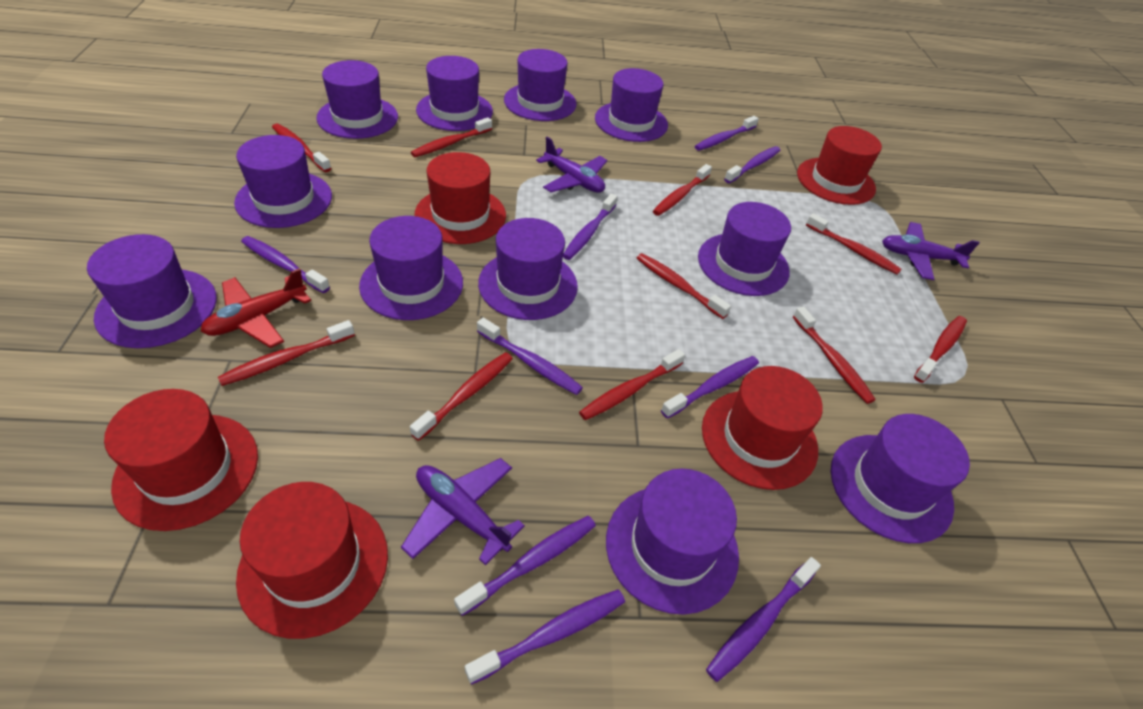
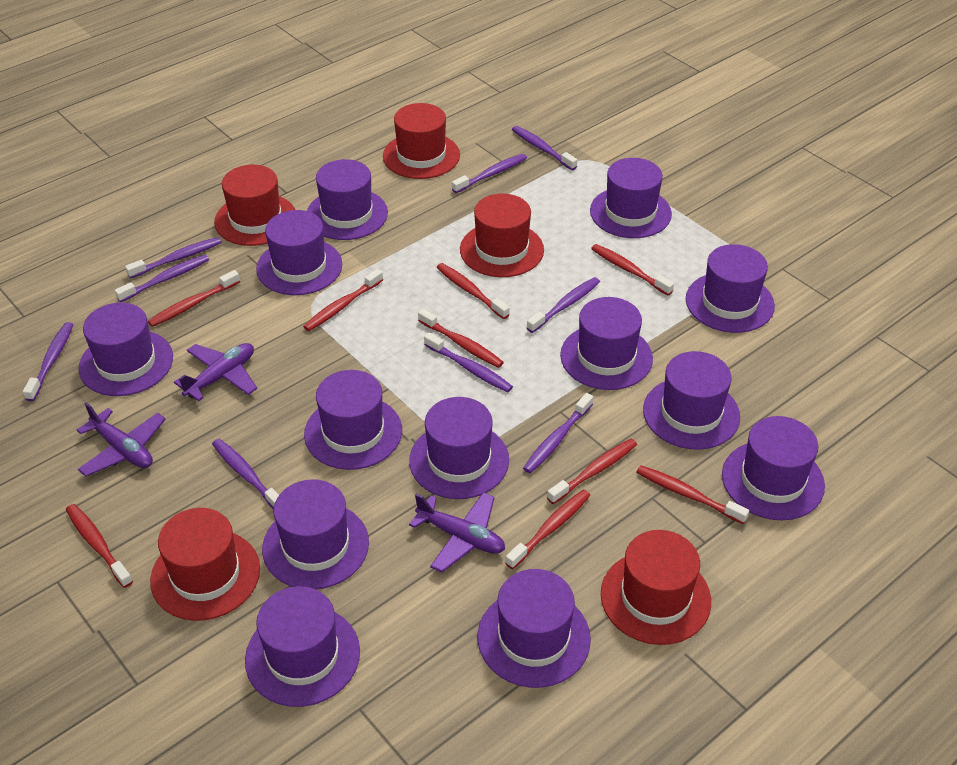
purple hat: 11 -> 13
red plane: 1 -> 0
red toothbrush: 10 -> 9

